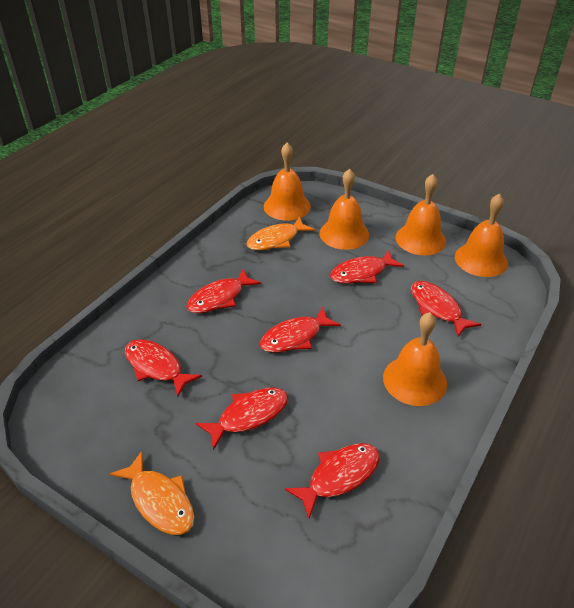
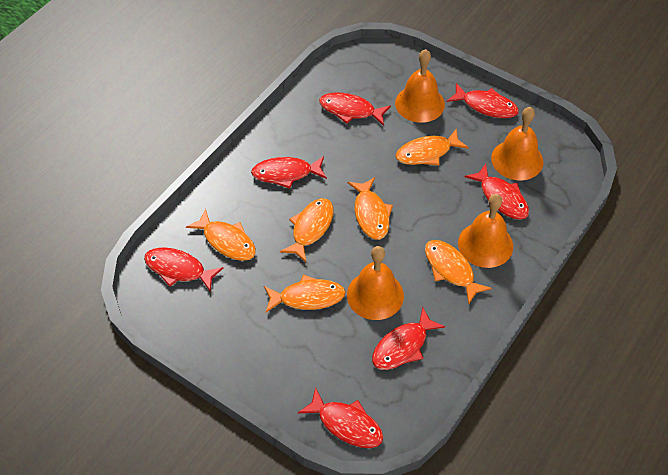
orange bell: 5 -> 4
orange fish: 2 -> 6

